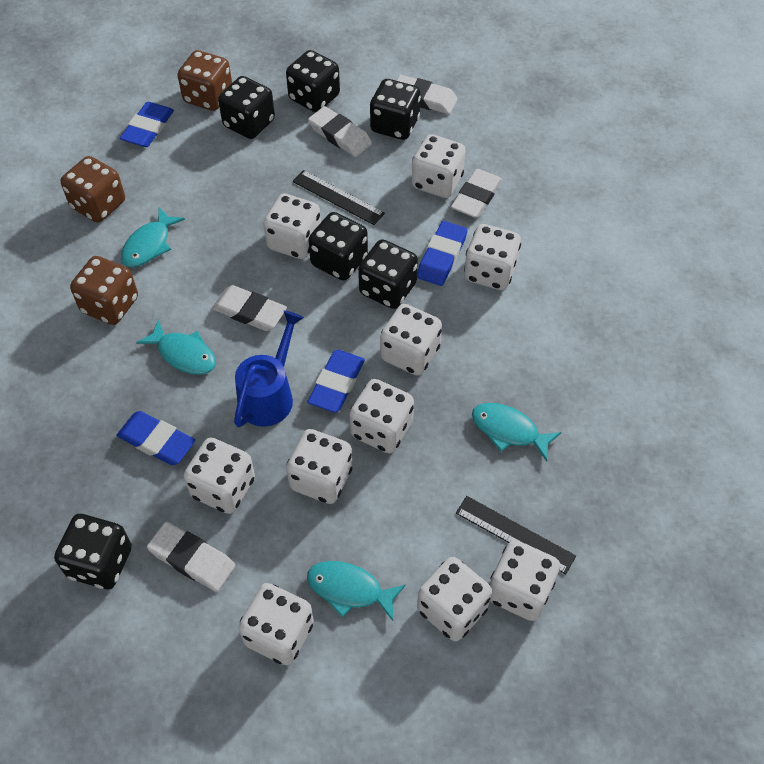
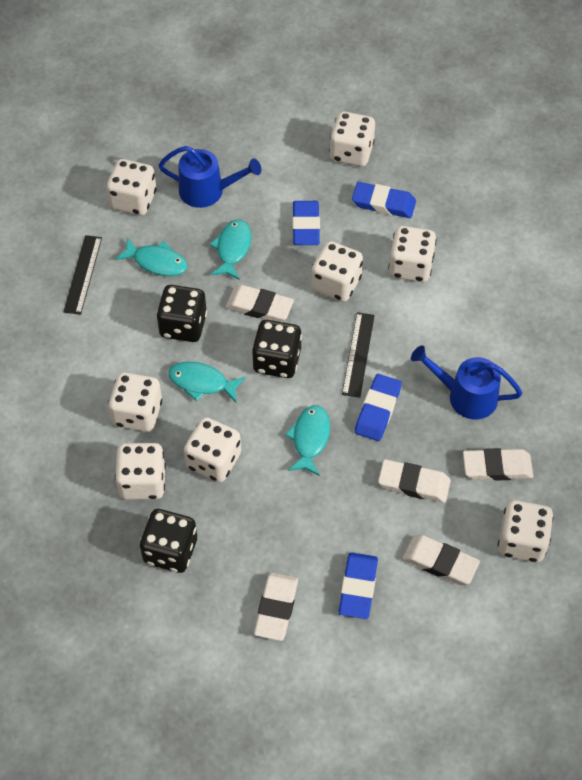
black dice: 6 -> 3
blue watering can: 1 -> 2
brown dice: 3 -> 0
white dice: 10 -> 8

